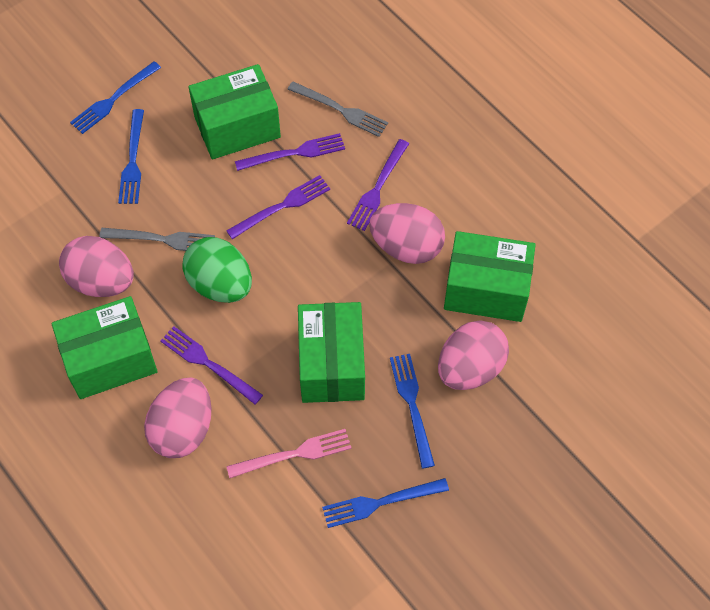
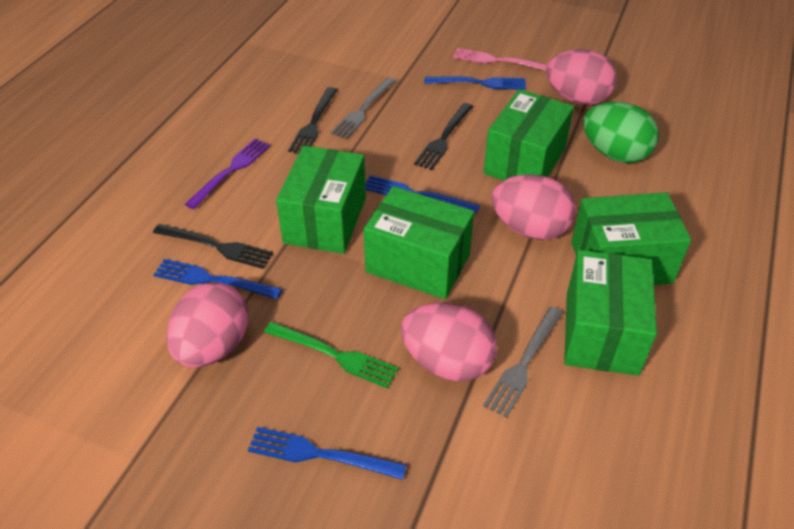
black fork: 0 -> 3
green box: 4 -> 5
green fork: 0 -> 1
purple fork: 4 -> 1

